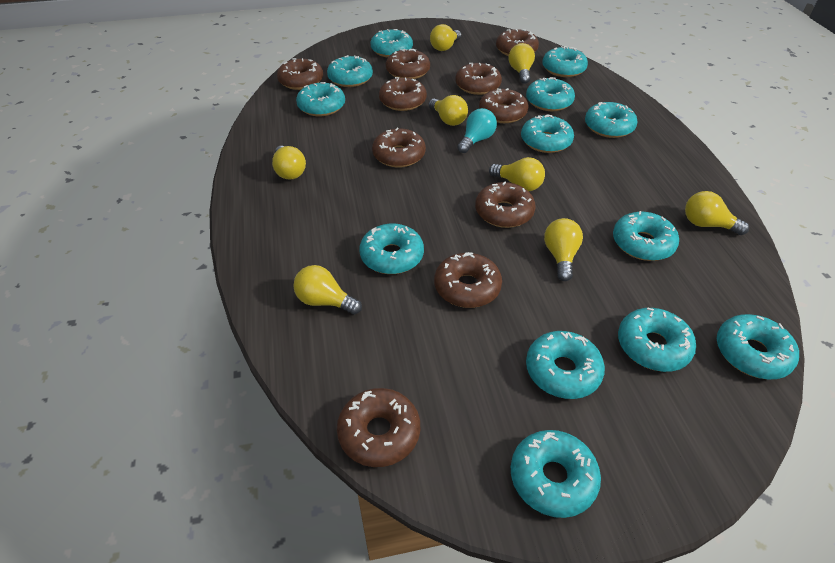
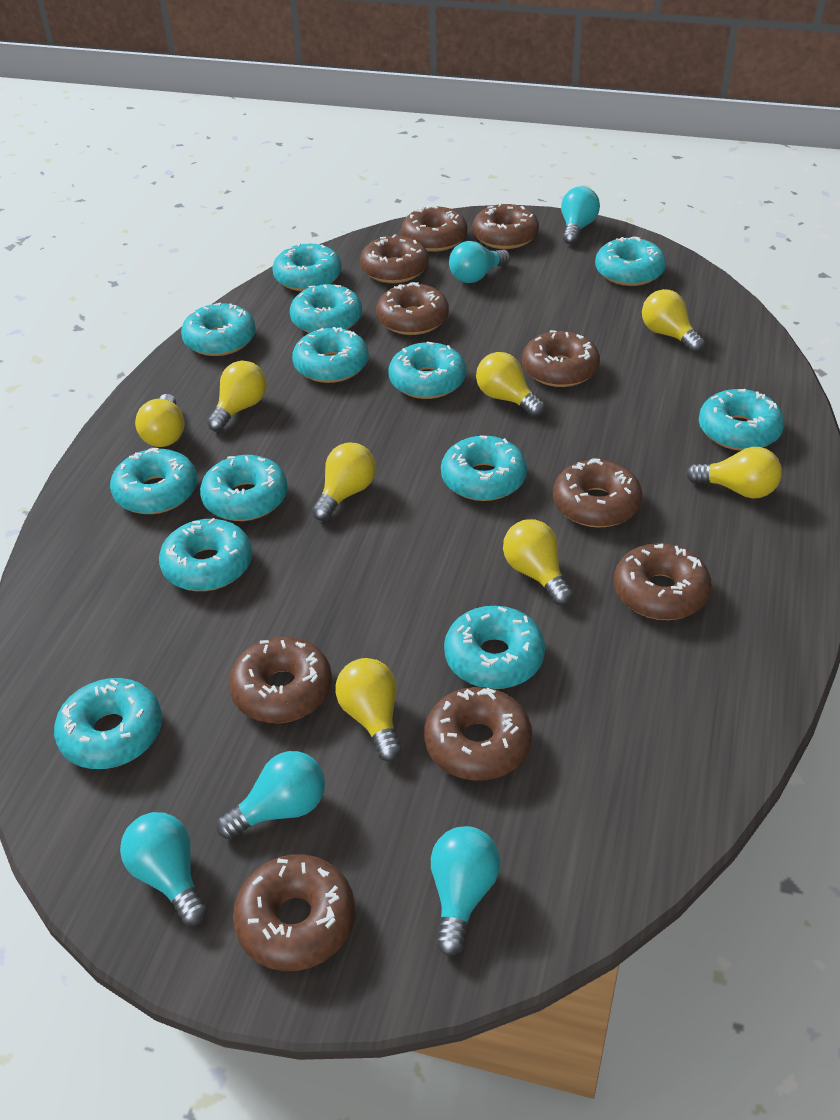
turquoise light bulb: 1 -> 5

